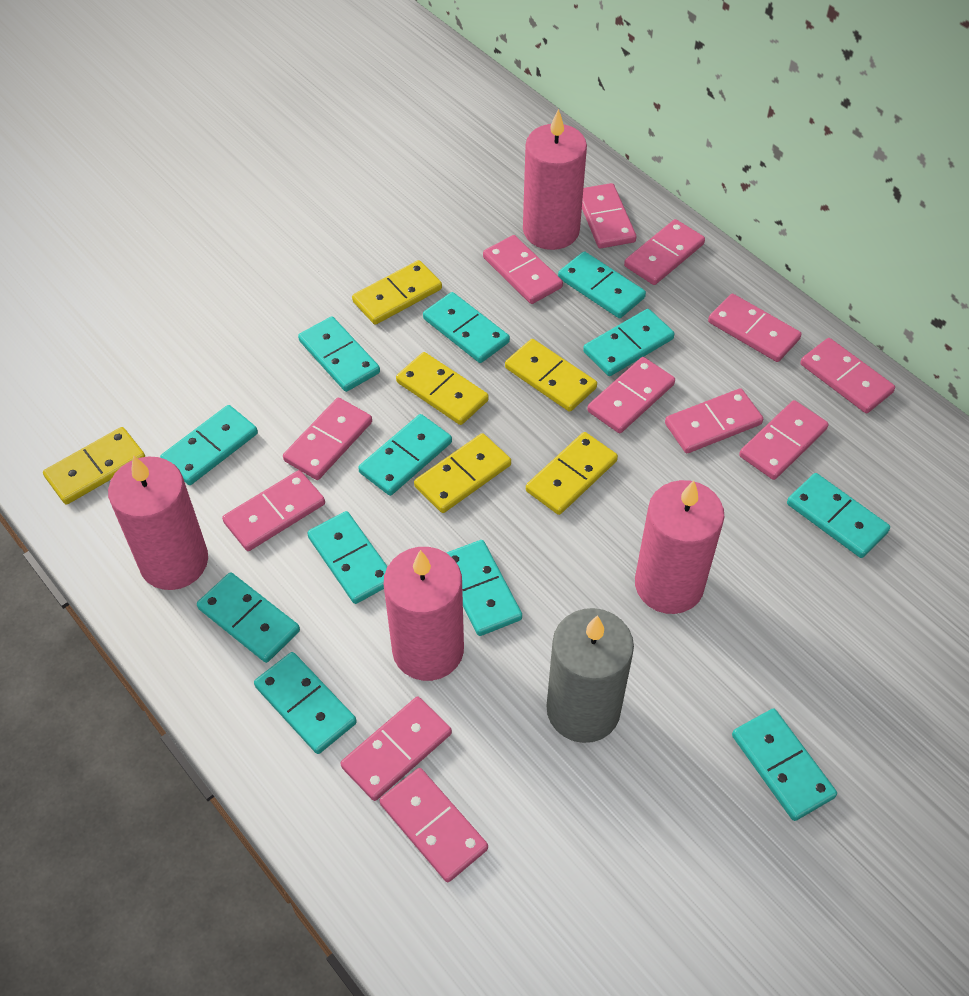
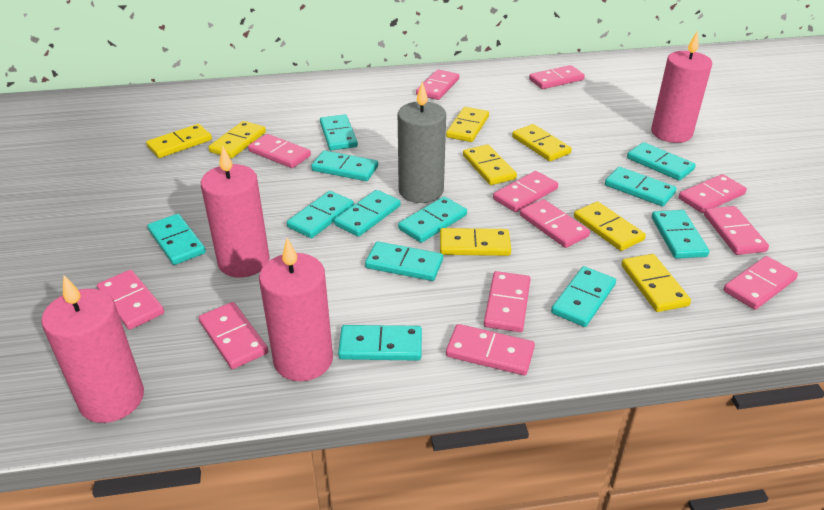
yellow domino: 6 -> 8

